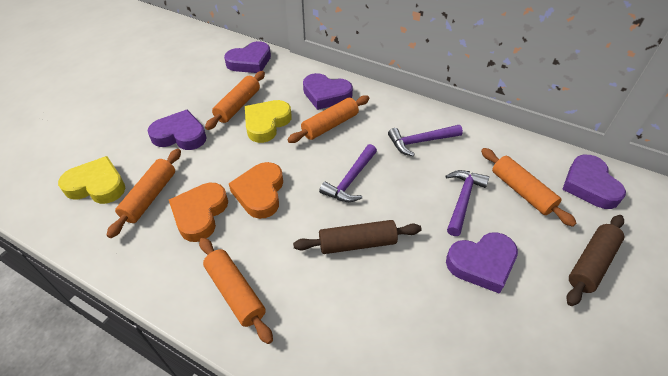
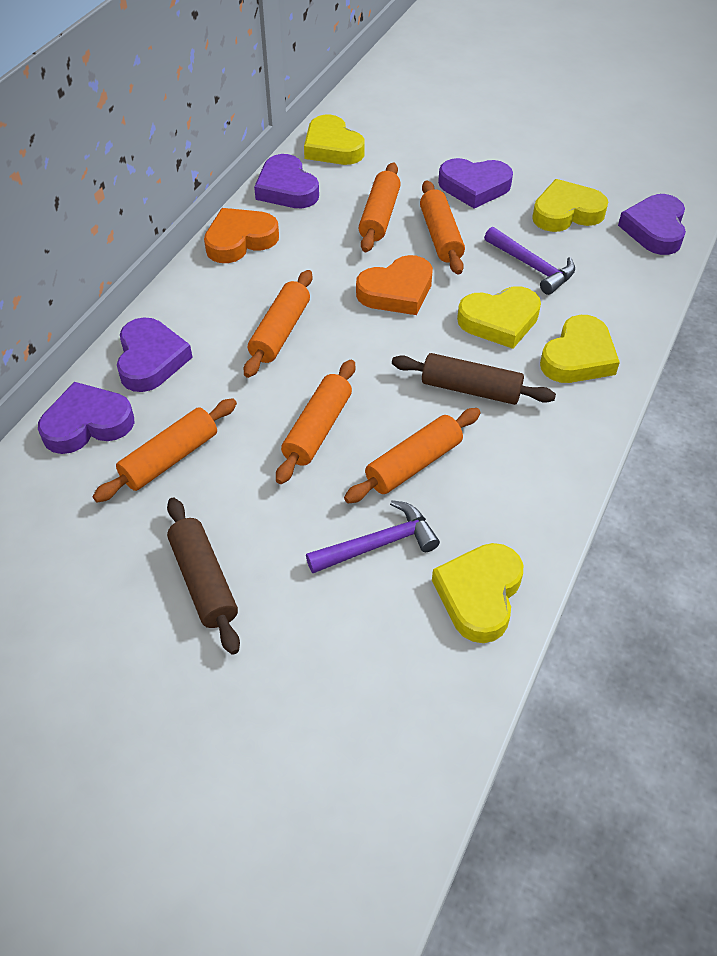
orange rolling pin: 5 -> 6
purple hammer: 3 -> 2
yellow heart: 2 -> 5

